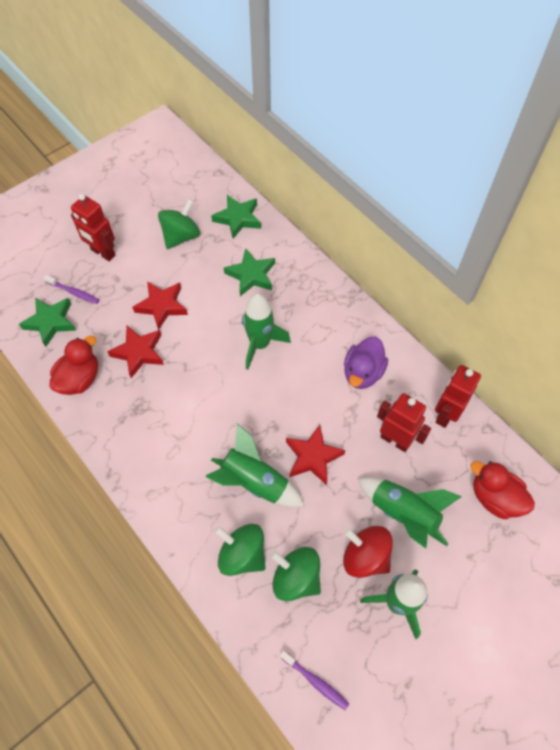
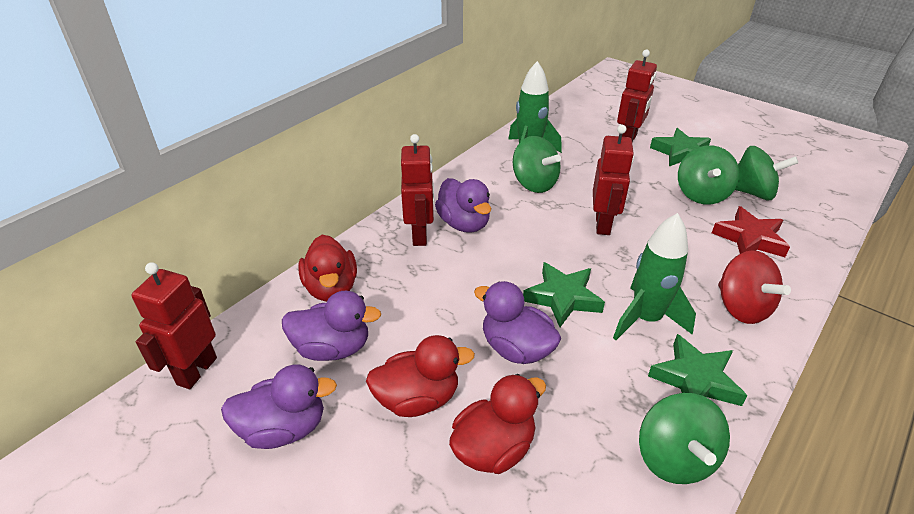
green rocket: 4 -> 2
green spinning top: 3 -> 4
purple duck: 1 -> 4
purple toothbrush: 2 -> 0
red duck: 2 -> 3
red robot: 3 -> 4
red star: 3 -> 1

